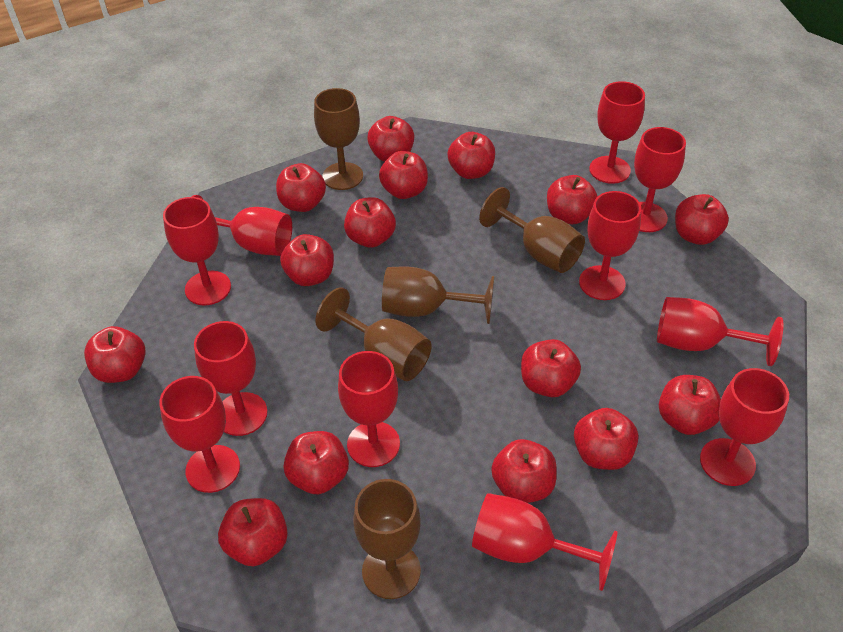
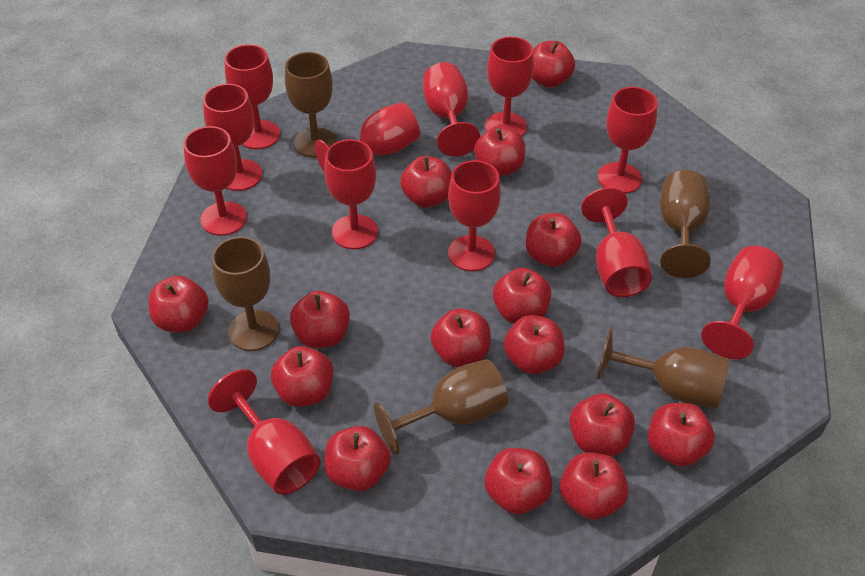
red goblet: 11 -> 12

